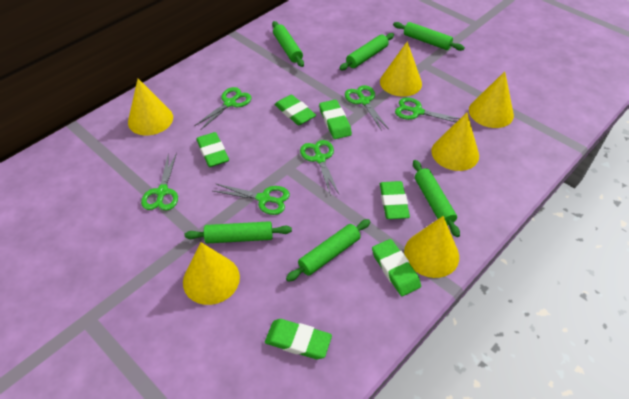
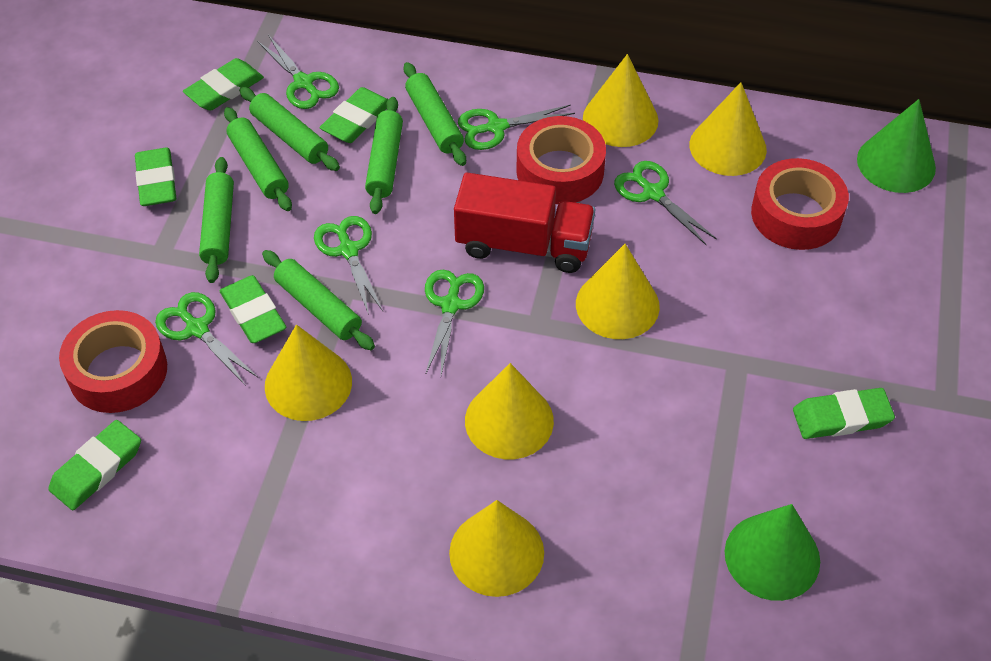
green cone: 0 -> 2
red tape: 0 -> 3
red truck: 0 -> 1

